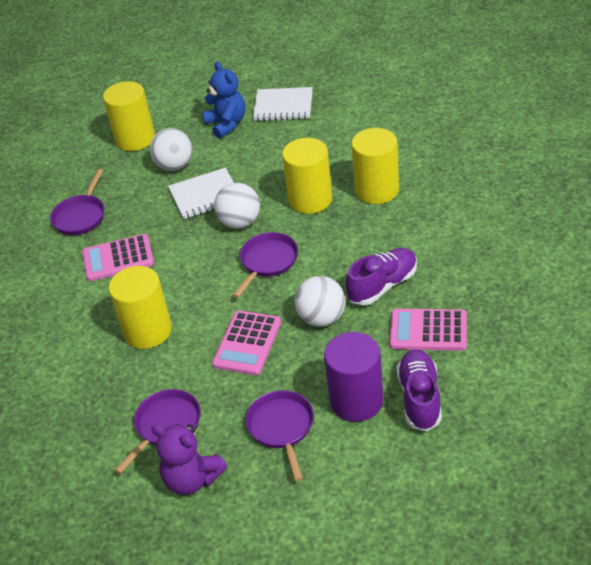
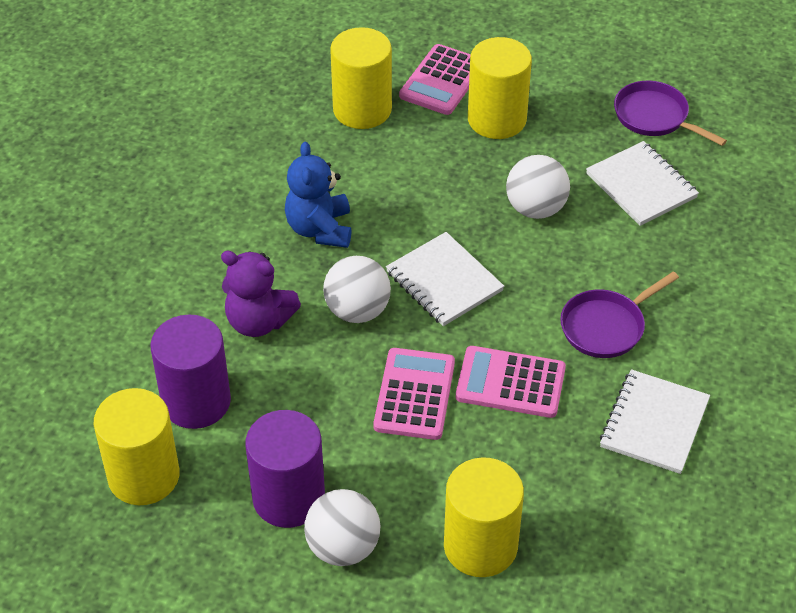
purple cylinder: 1 -> 2
purple pan: 4 -> 2
purple shoe: 2 -> 0
white notebook: 2 -> 3

